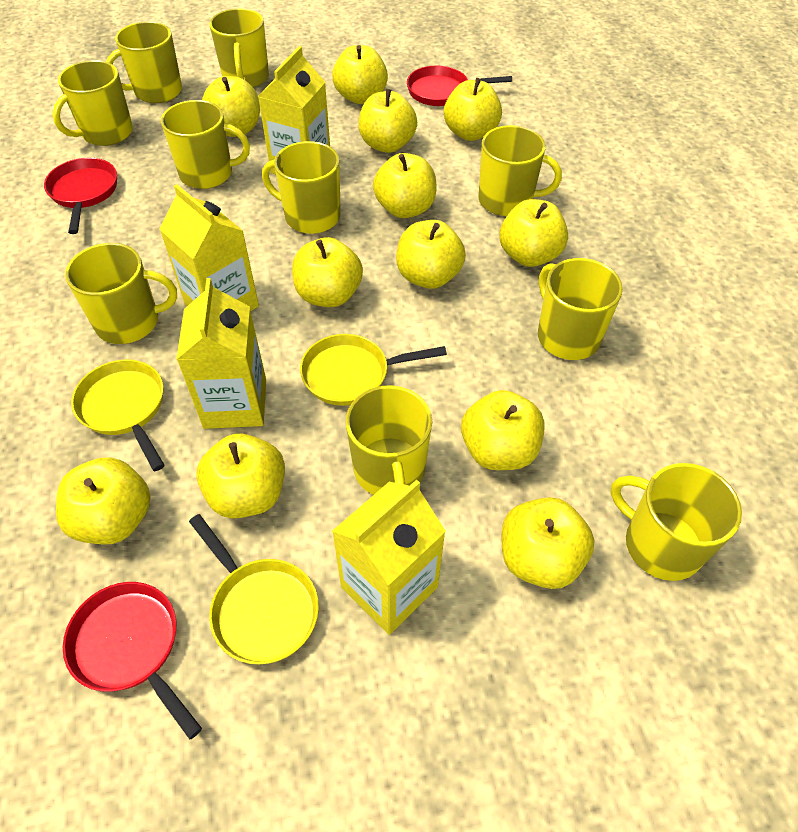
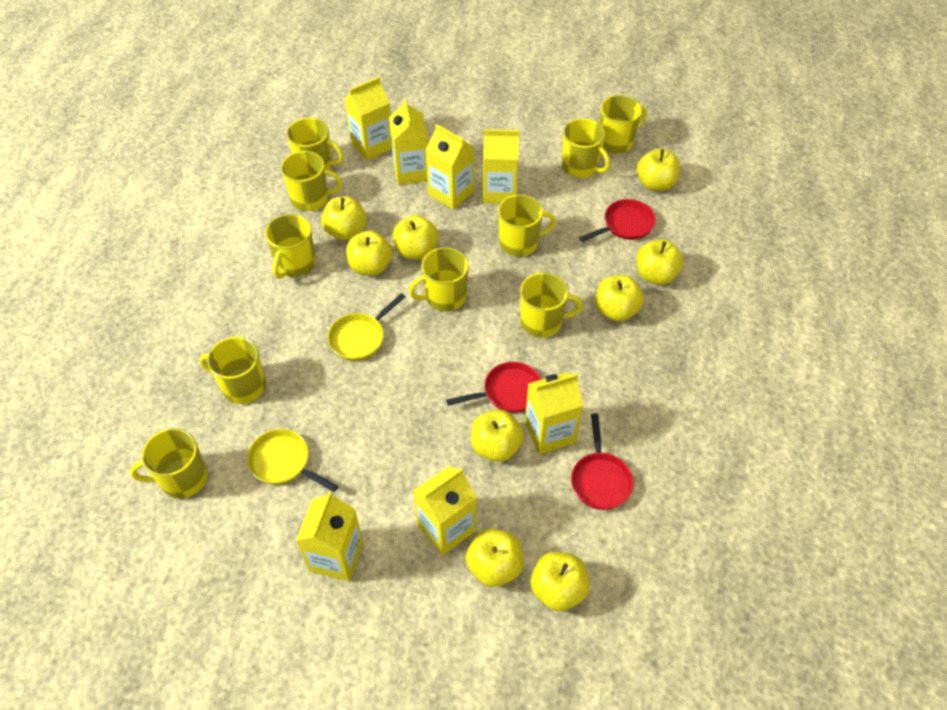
yellow apple: 12 -> 9
yellow carton: 4 -> 7
yellow pan: 3 -> 2

